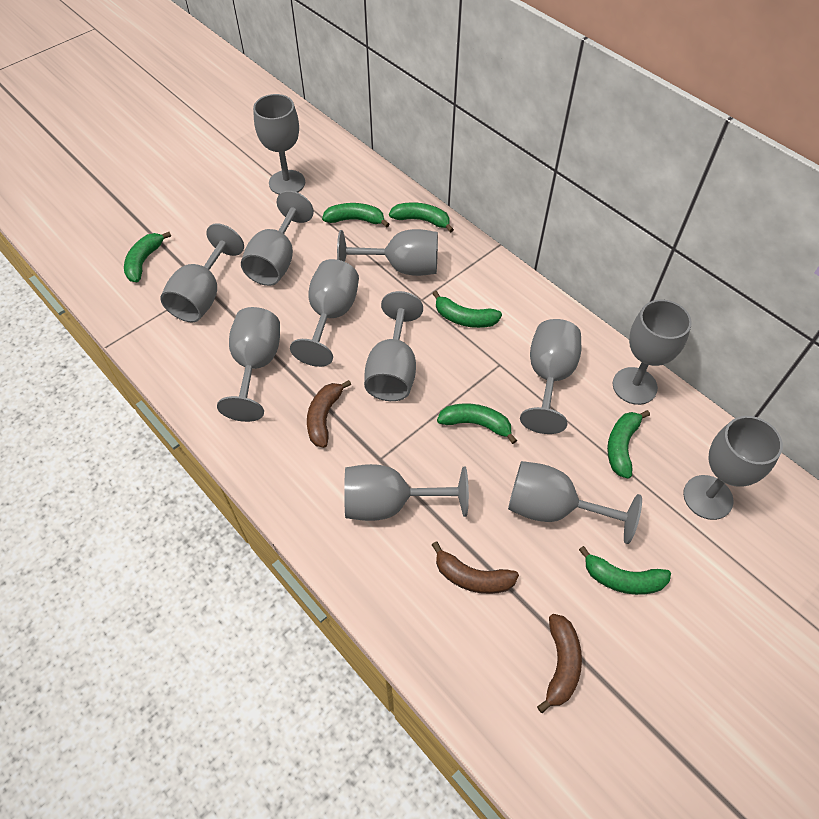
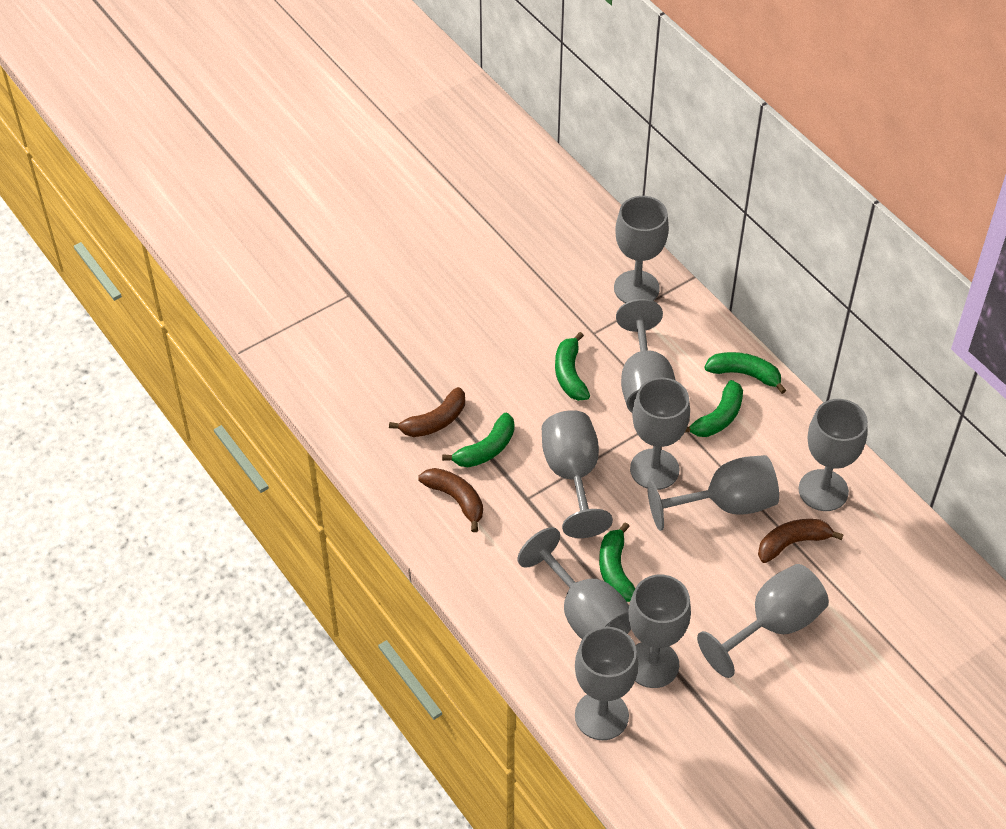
green banana: 7 -> 5
grey goblet: 12 -> 10

